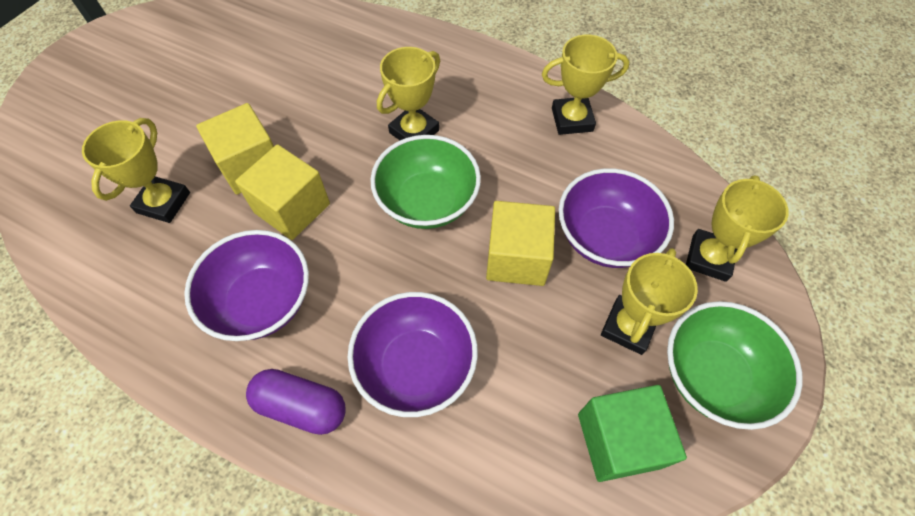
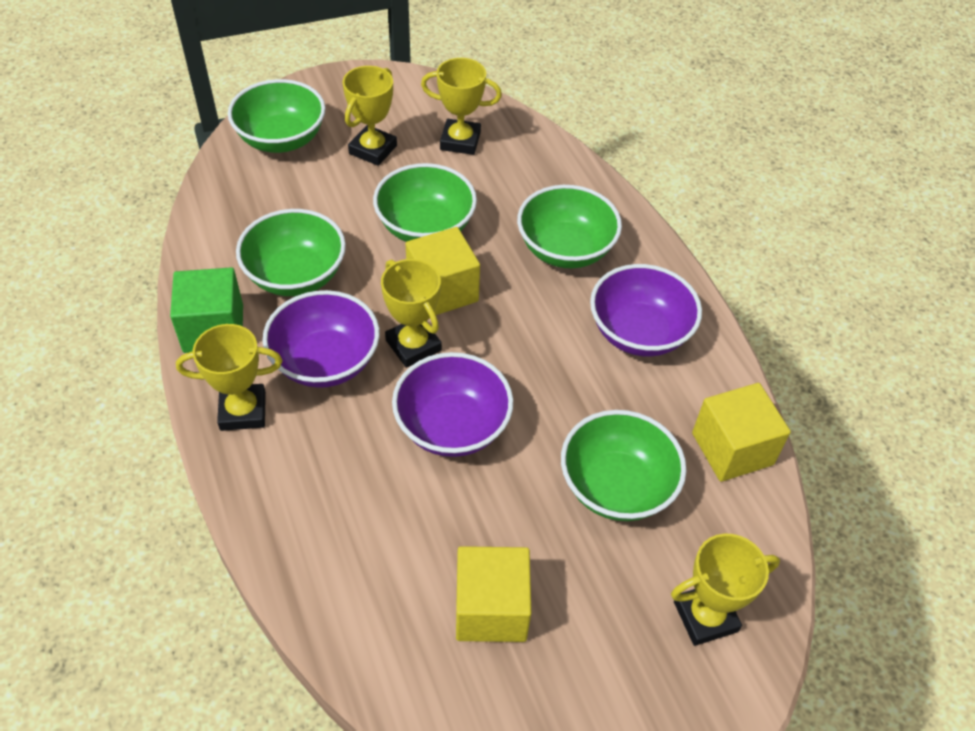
green bowl: 2 -> 5
purple capsule: 1 -> 0

